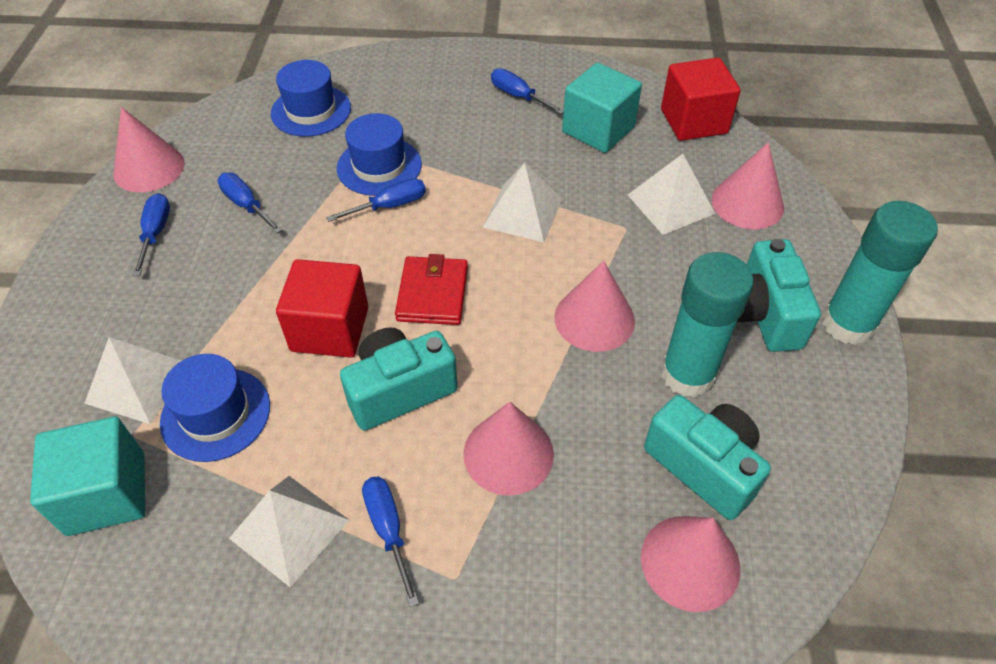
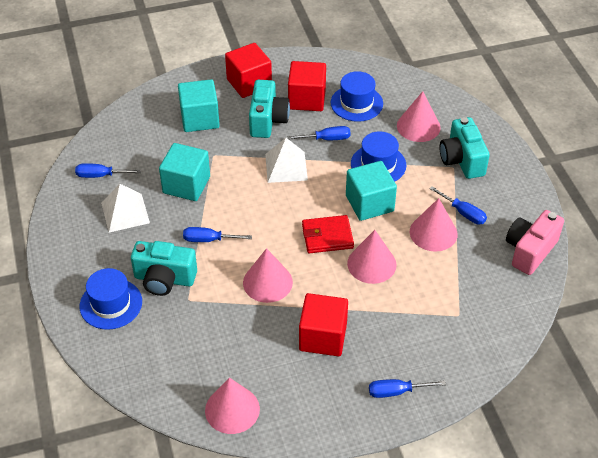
pink camera: 0 -> 1
red cube: 2 -> 3
turquoise cube: 2 -> 3
turquoise glue stick: 2 -> 0
white pyramid: 4 -> 2

